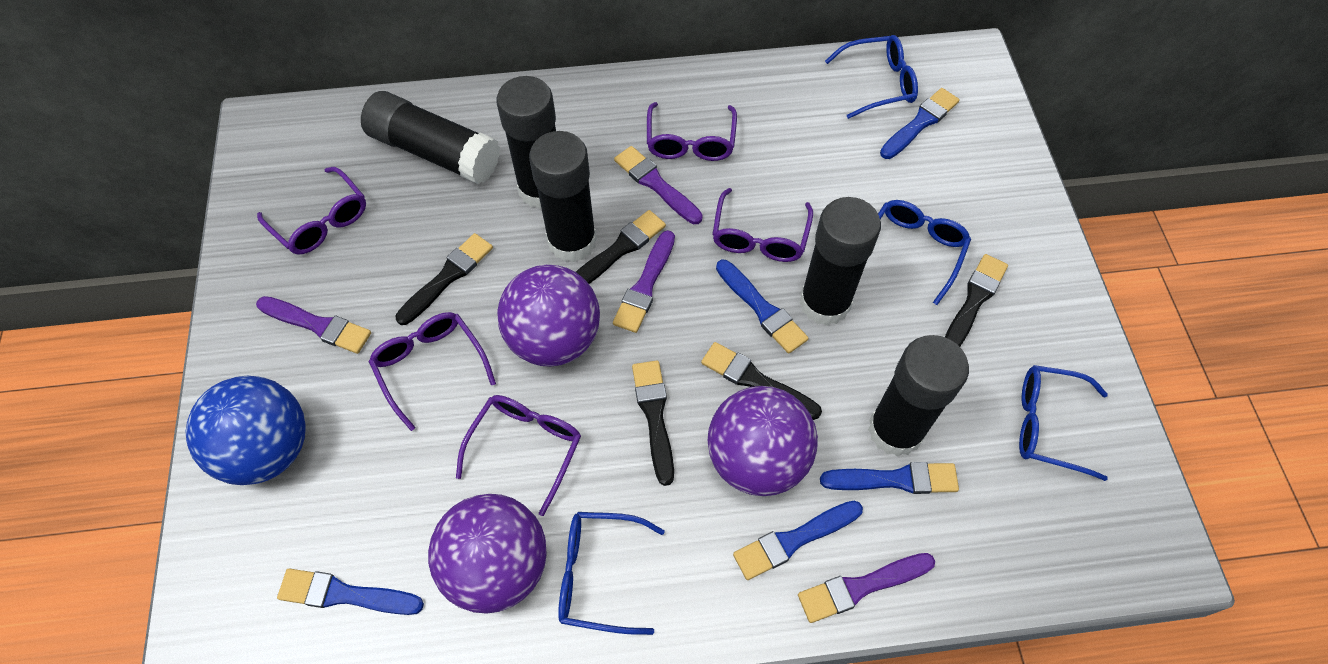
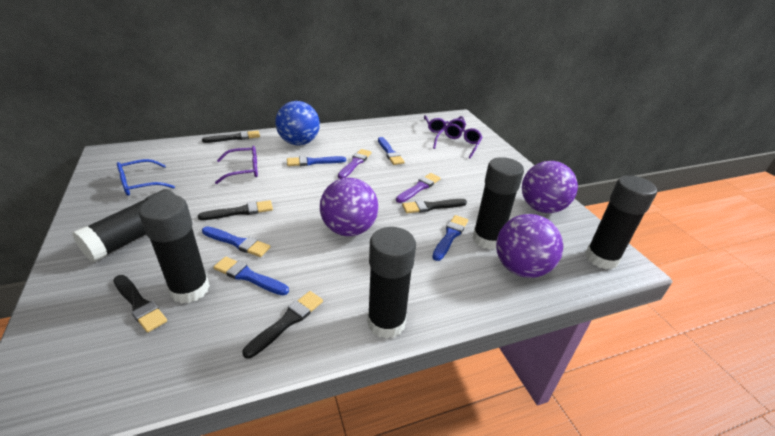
blue glasses: 4 -> 1
purple brush: 4 -> 2
purple glasses: 5 -> 3

